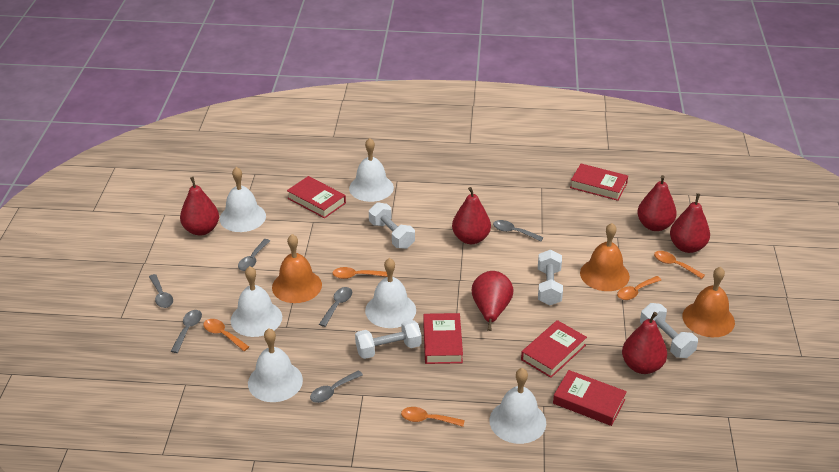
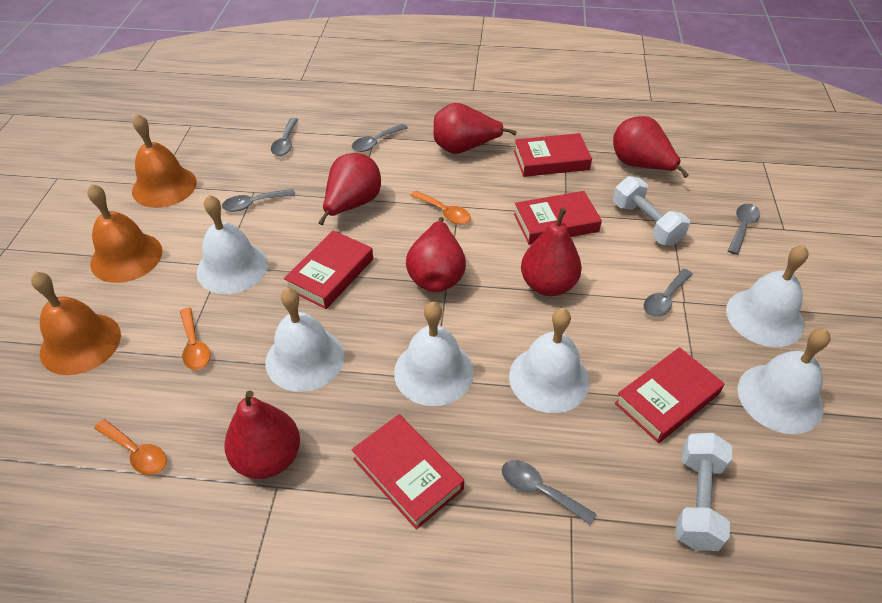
orange spoon: 5 -> 3
white dumbbell: 4 -> 2

